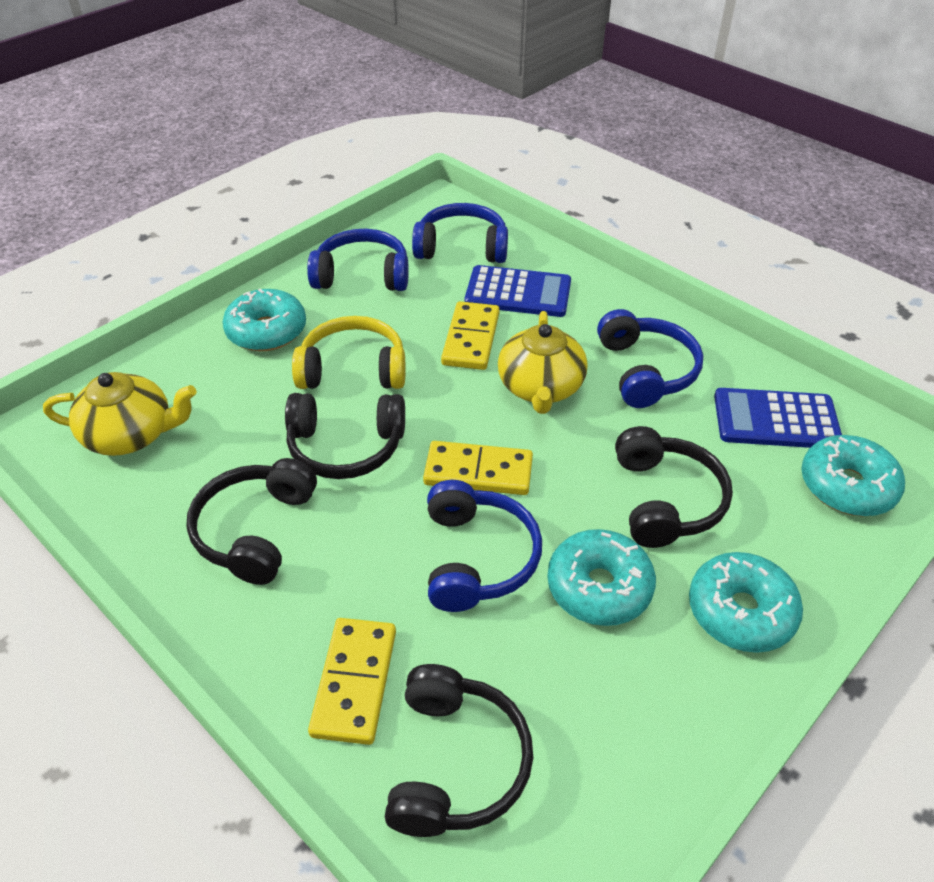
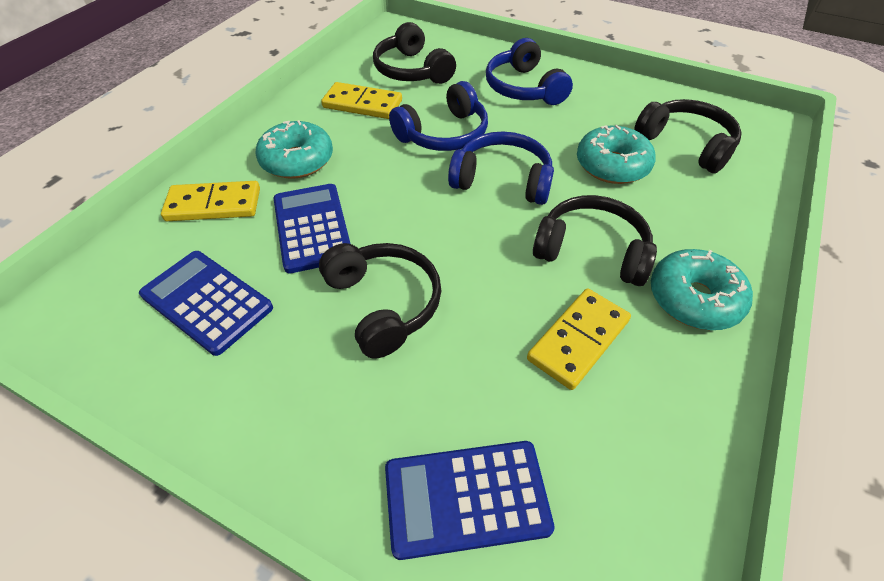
blue calculator: 2 -> 3
blue headphones: 4 -> 3
turquoise donut: 4 -> 3
yellow headphones: 1 -> 0
yellow teapot: 2 -> 0

